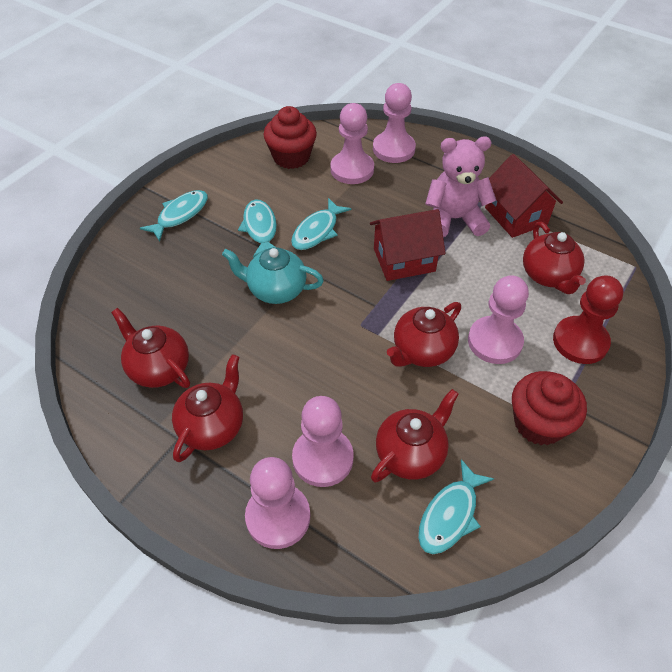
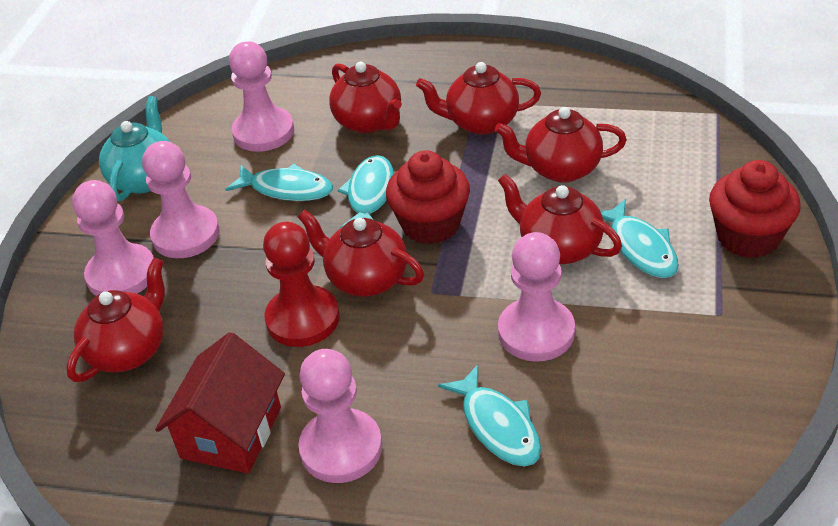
pink teddy bear: 1 -> 0
red house: 2 -> 1
red teapot: 5 -> 6

